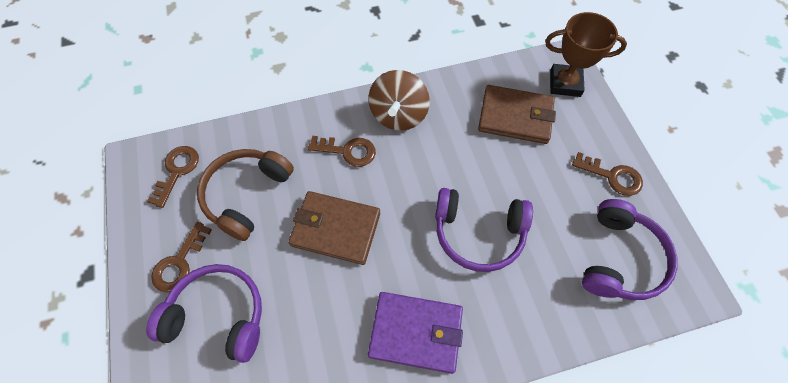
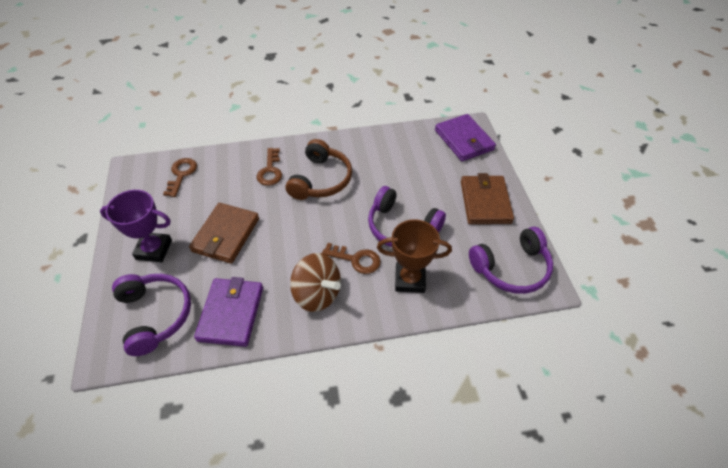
brown key: 4 -> 3
purple trophy: 0 -> 1
purple wallet: 1 -> 2

